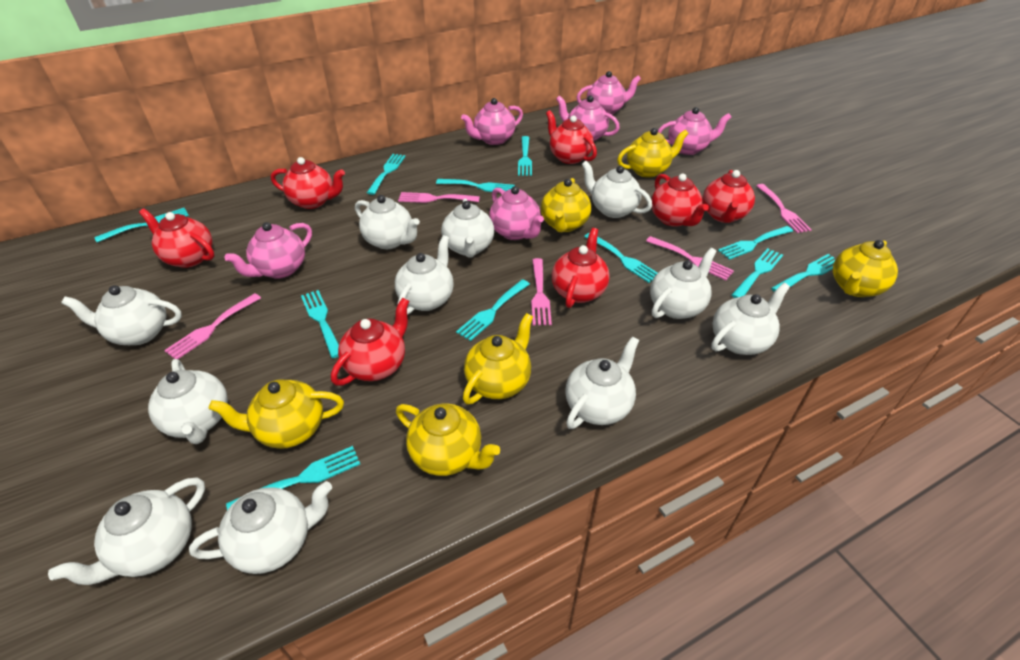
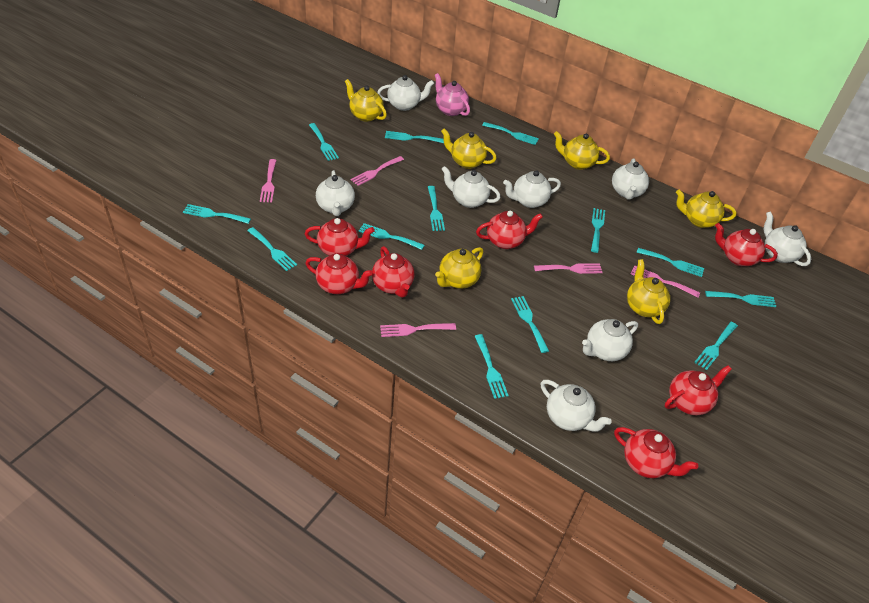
pink teapot: 6 -> 1
turquoise fork: 11 -> 13
white teapot: 11 -> 8

